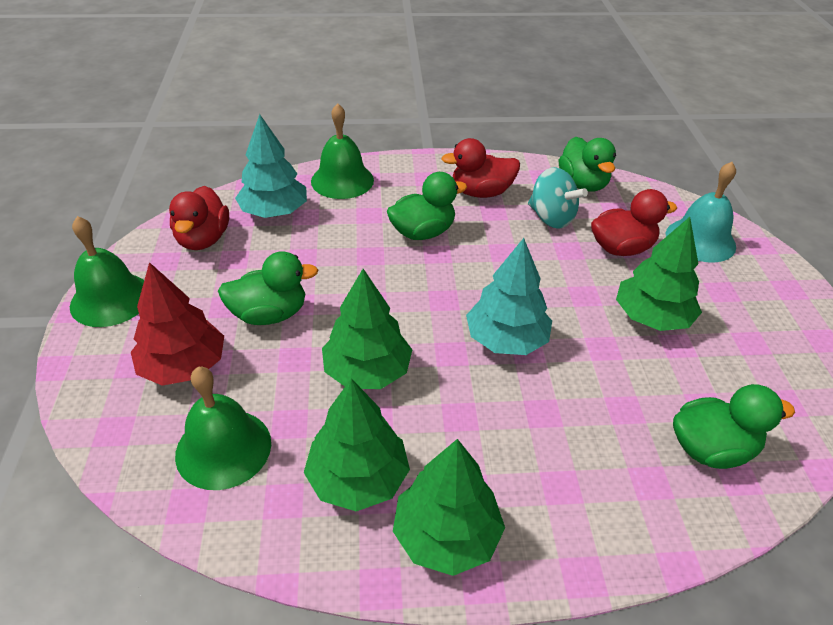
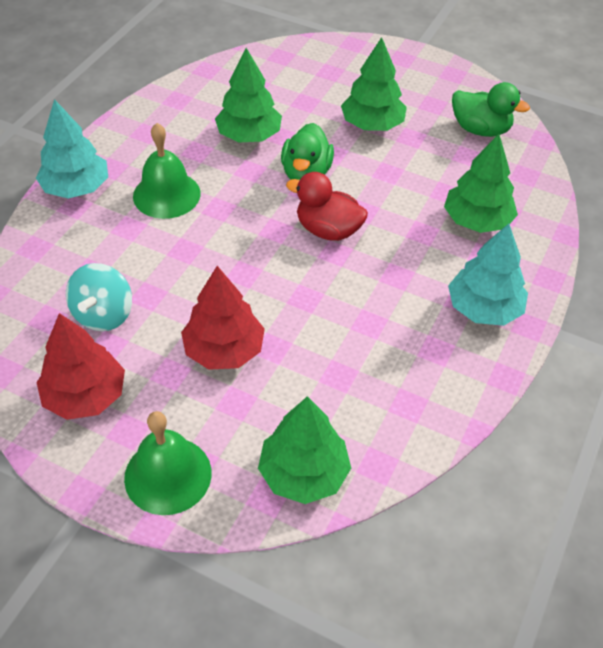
green bell: 3 -> 2
green duck: 4 -> 2
red duck: 3 -> 1
red tree: 1 -> 2
turquoise bell: 1 -> 0

